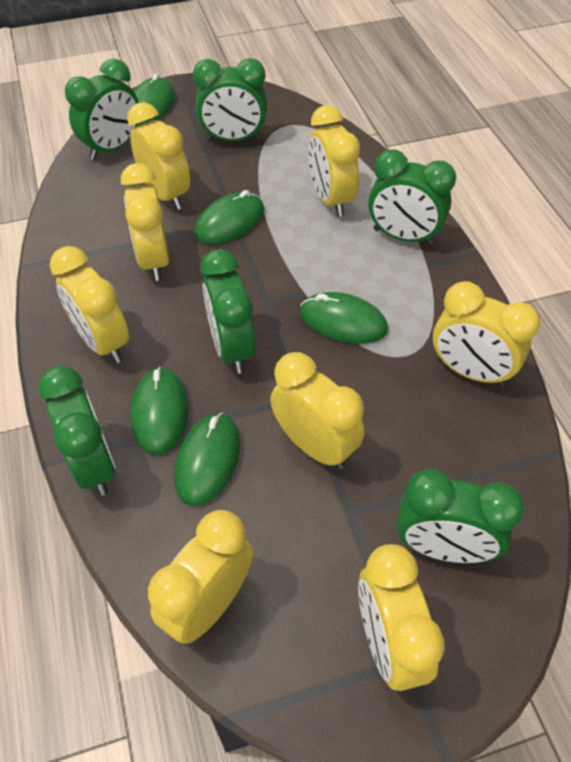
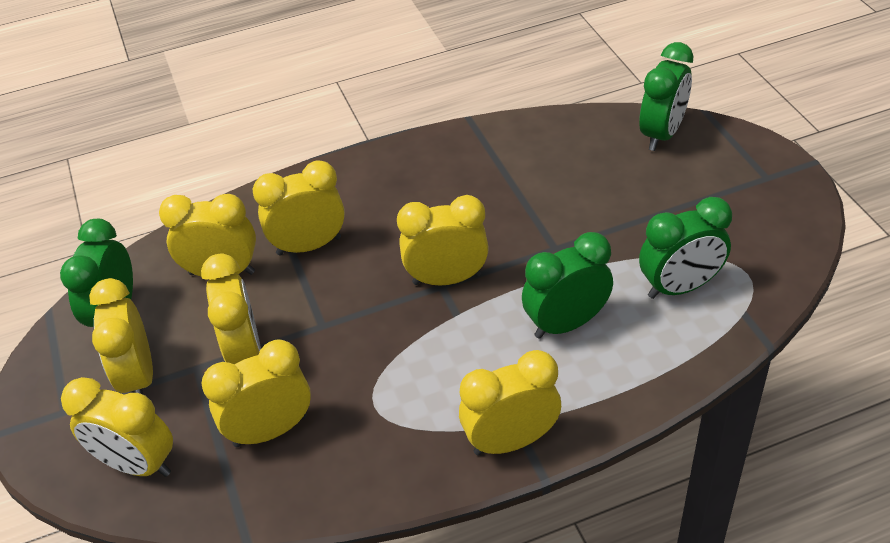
green clock: 6 -> 4
green mouse: 5 -> 0

